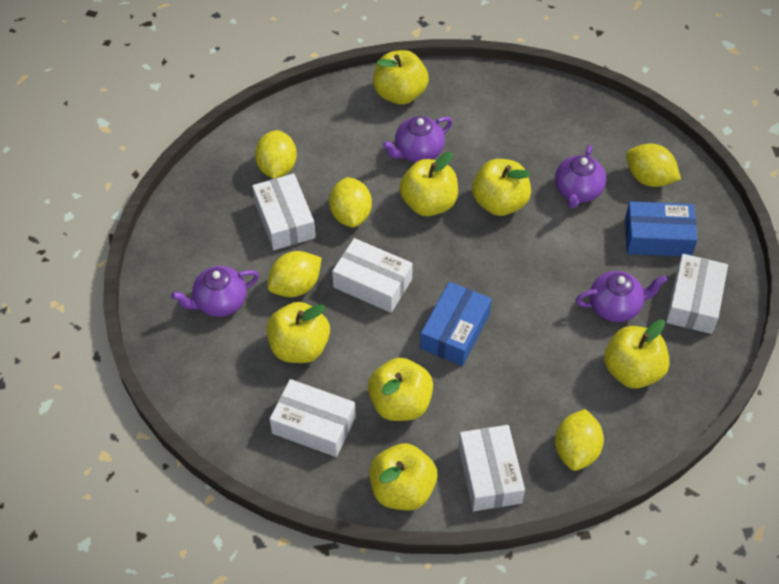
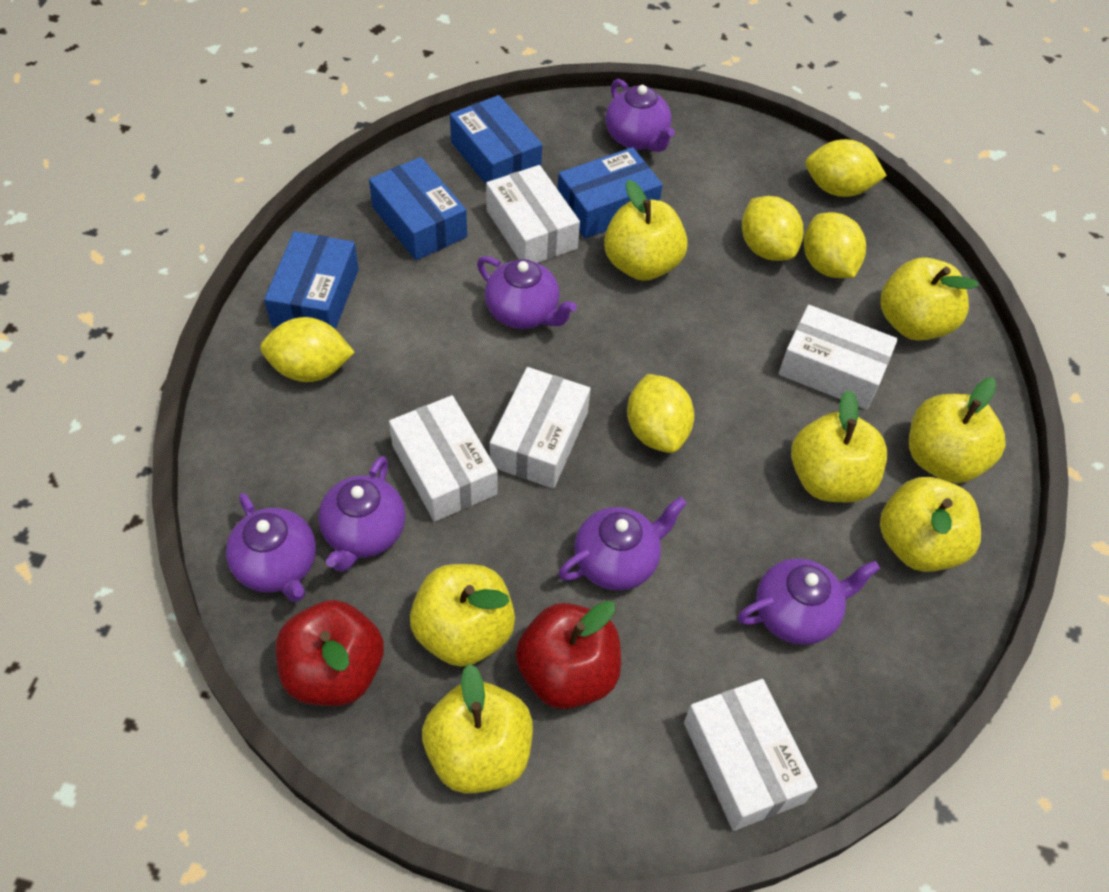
blue box: 2 -> 4
purple teapot: 4 -> 6
red apple: 0 -> 2

